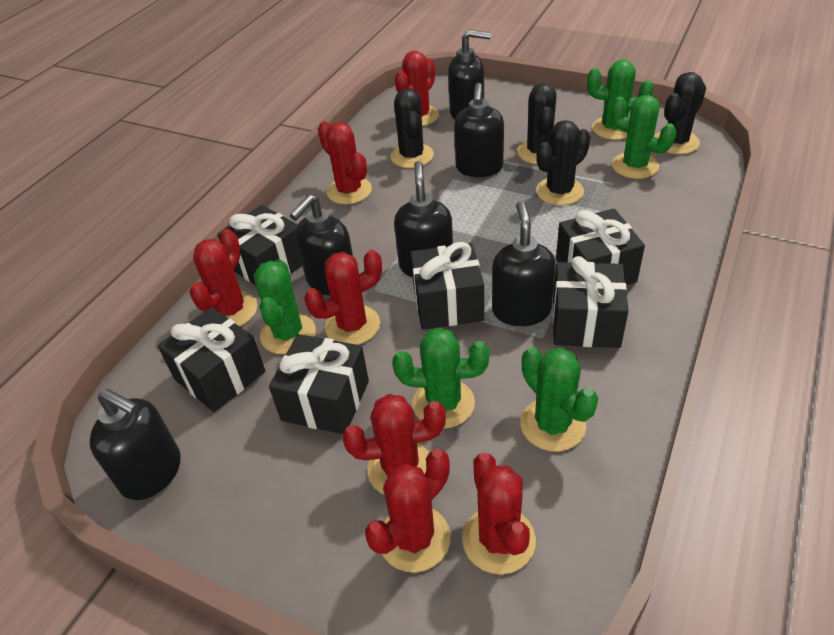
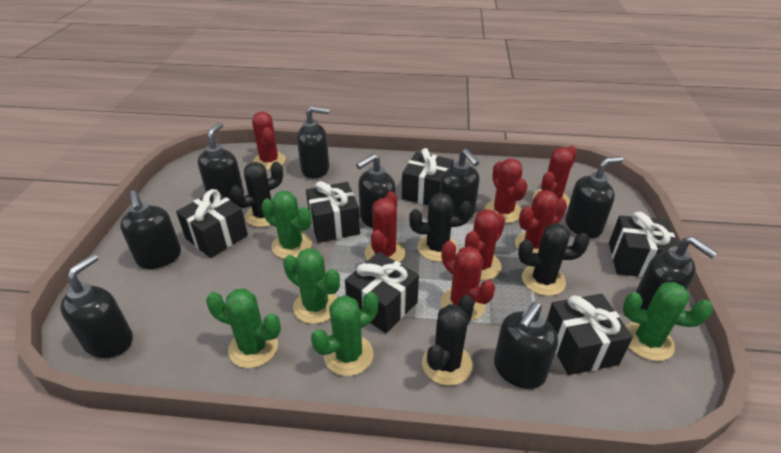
black soap dispenser: 6 -> 9

